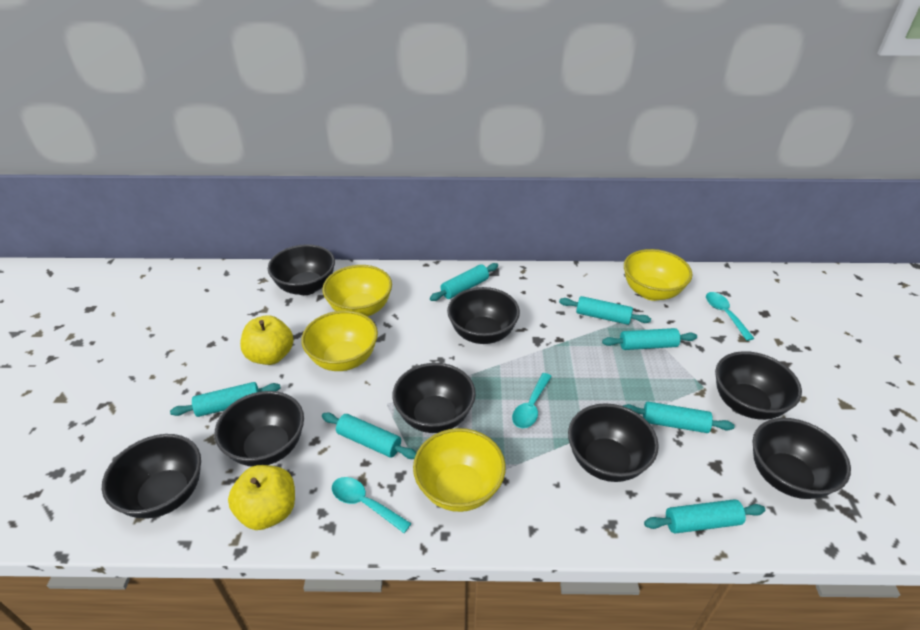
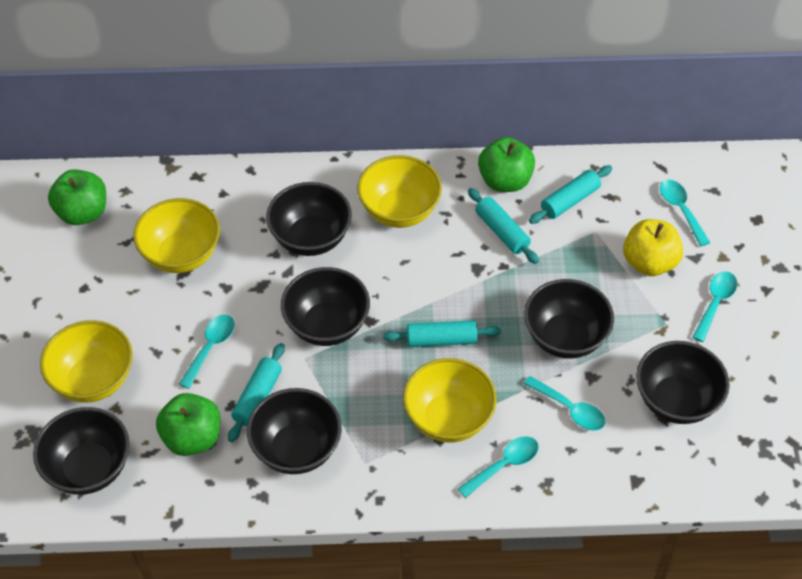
black bowl: 8 -> 6
green apple: 0 -> 3
turquoise rolling pin: 7 -> 4
turquoise spoon: 3 -> 5
yellow apple: 2 -> 1

